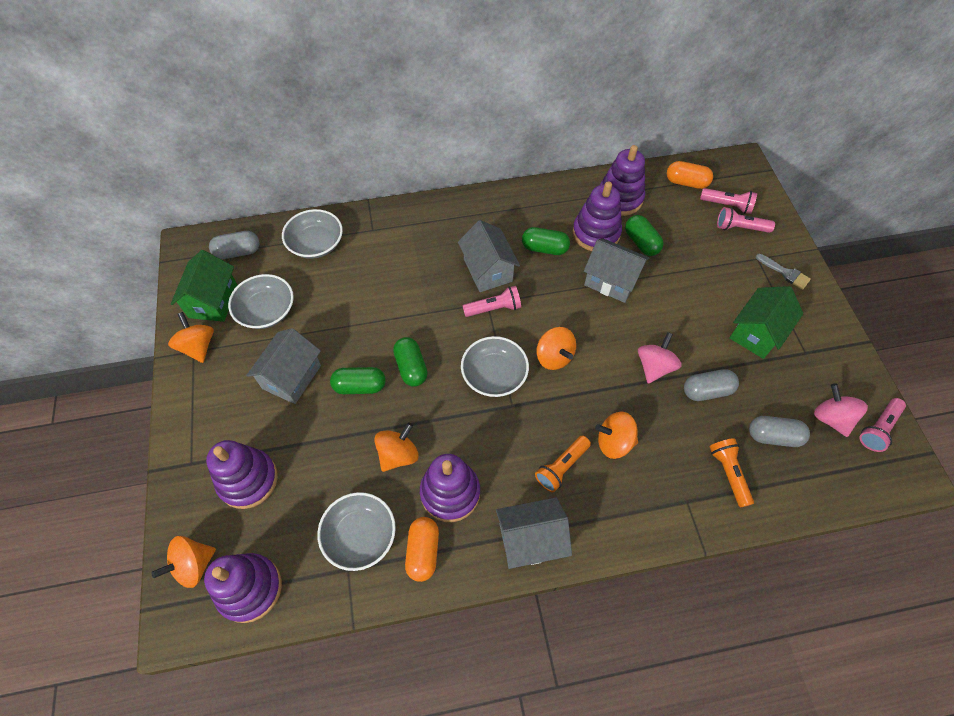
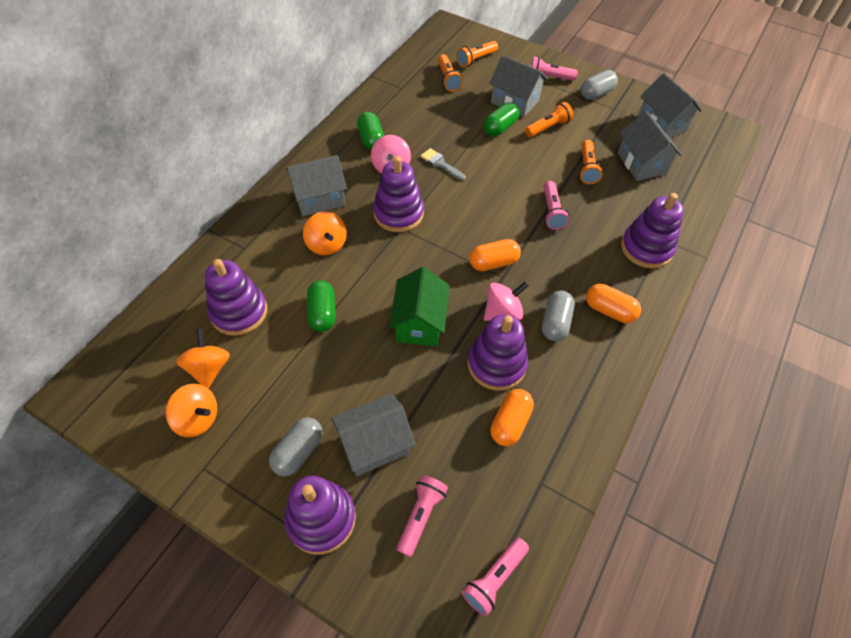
green capsule: 4 -> 3
green house: 2 -> 1
grey bowl: 4 -> 0
grey house: 4 -> 5
orange capsule: 2 -> 3
orange flashlight: 2 -> 4
orange spinning top: 5 -> 3

